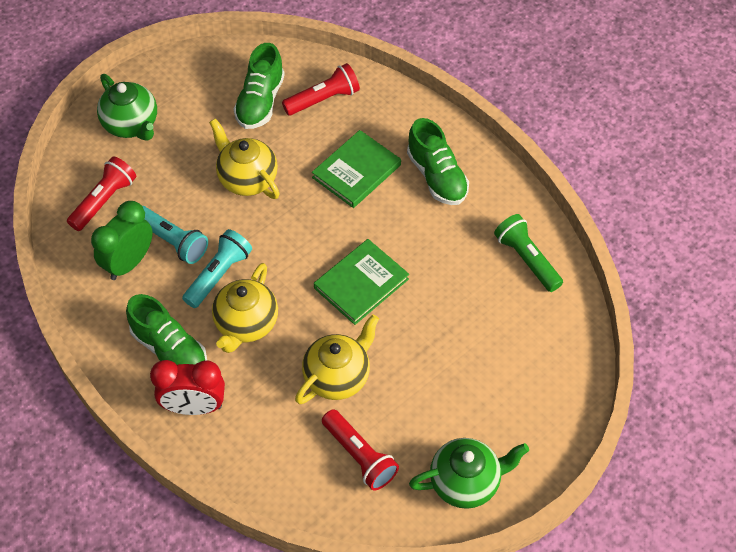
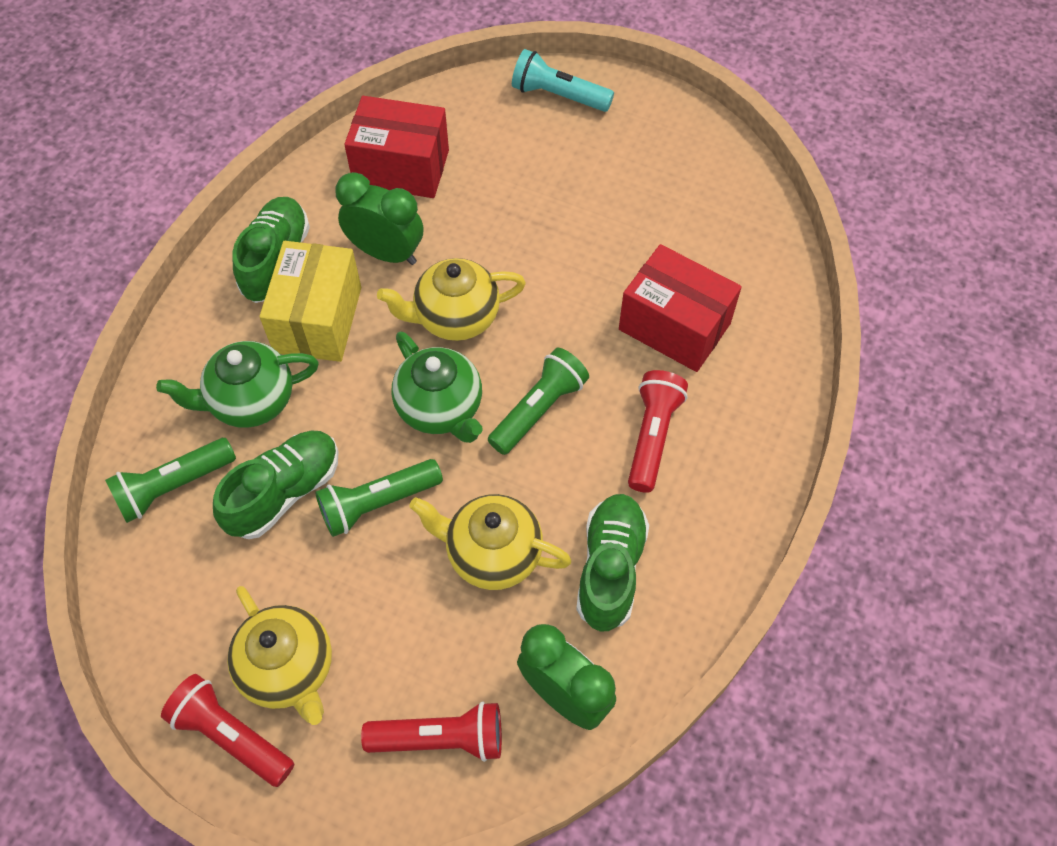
green book: 2 -> 0
green clock: 1 -> 2
green flashlight: 1 -> 3
red box: 0 -> 2
red clock: 1 -> 0
turquoise flashlight: 2 -> 1
yellow box: 0 -> 1

